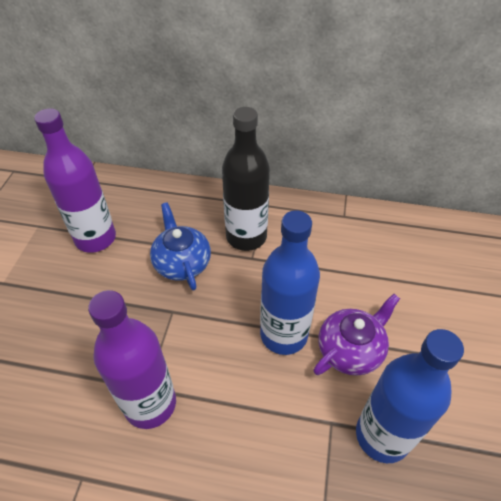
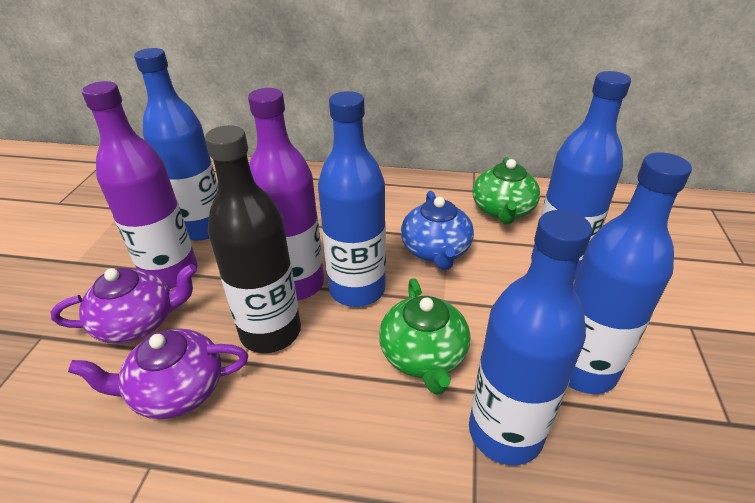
blue bottle: 2 -> 5
green teapot: 0 -> 2
purple teapot: 1 -> 2

